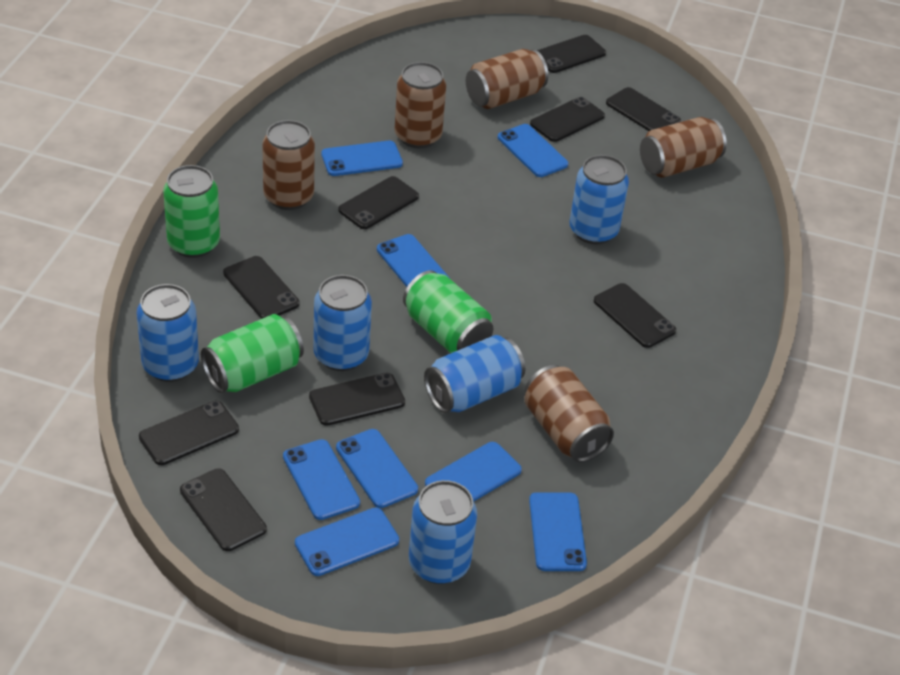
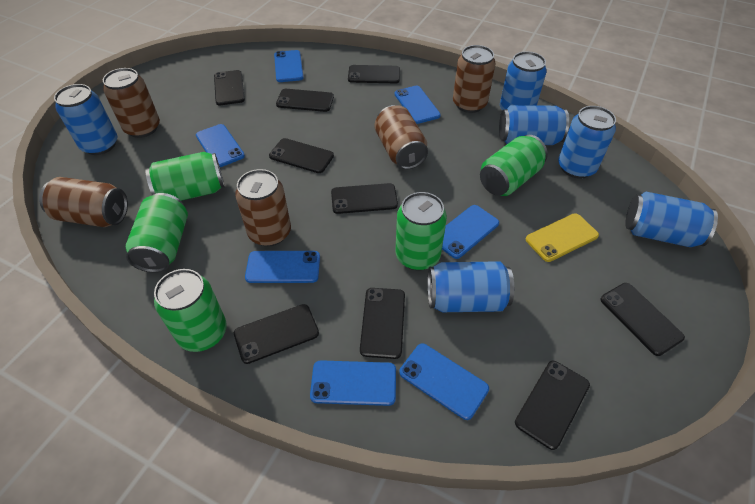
blue can: 5 -> 6
blue phone: 8 -> 7
green can: 3 -> 5
yellow phone: 0 -> 1

